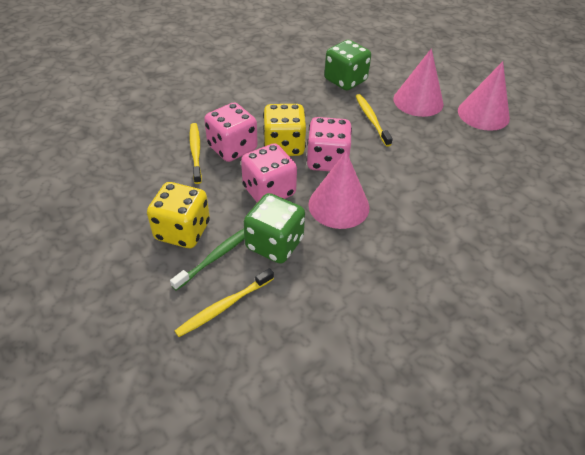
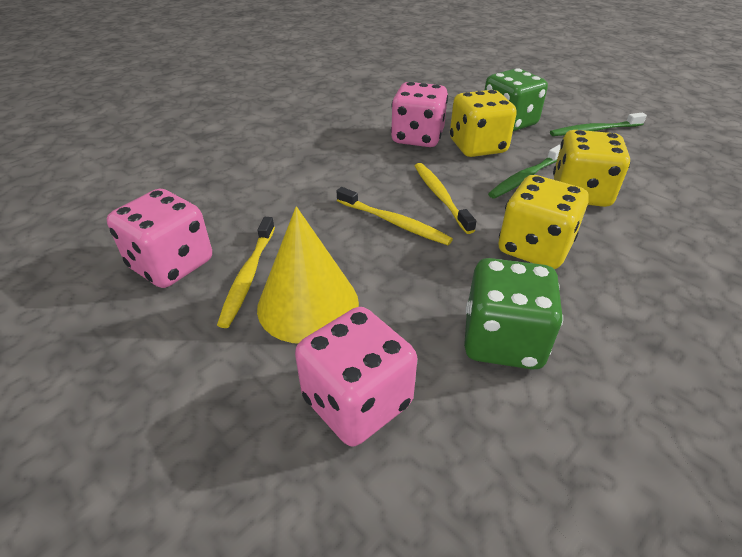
green toothbrush: 1 -> 2
pink cone: 3 -> 0
yellow cone: 0 -> 1
yellow dice: 2 -> 3

